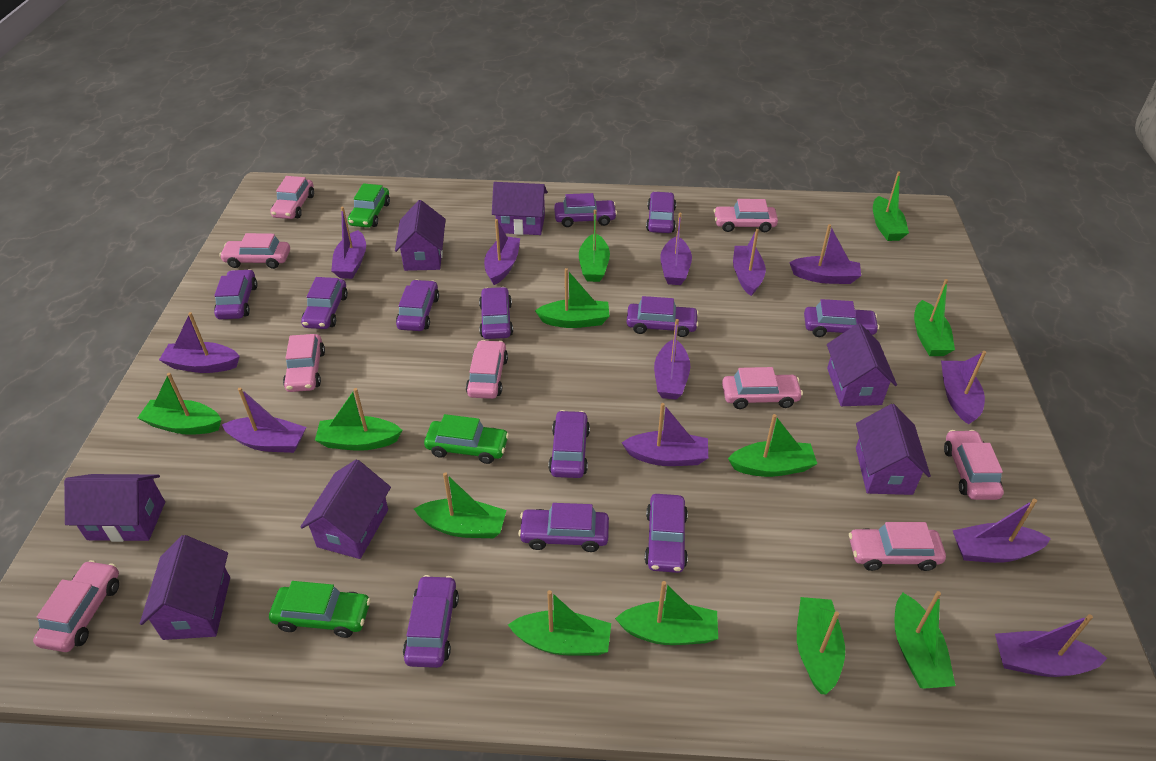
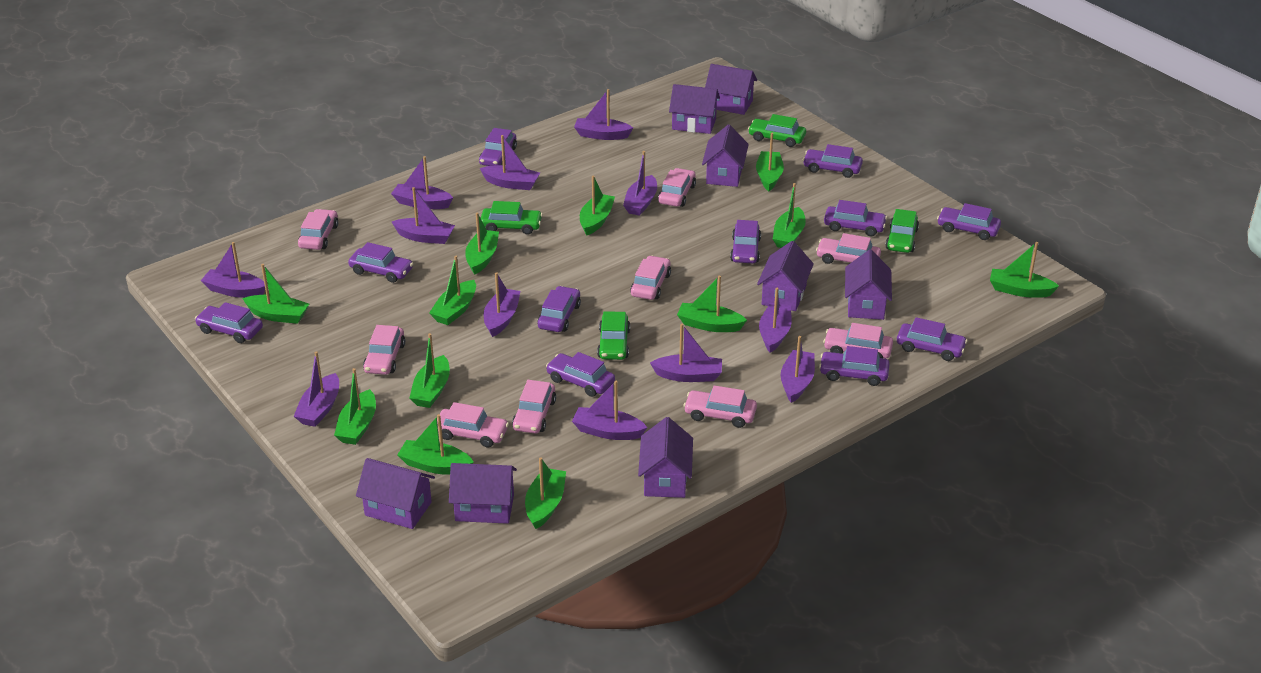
green car: 3 -> 4
purple car: 12 -> 11
purple house: 7 -> 8

